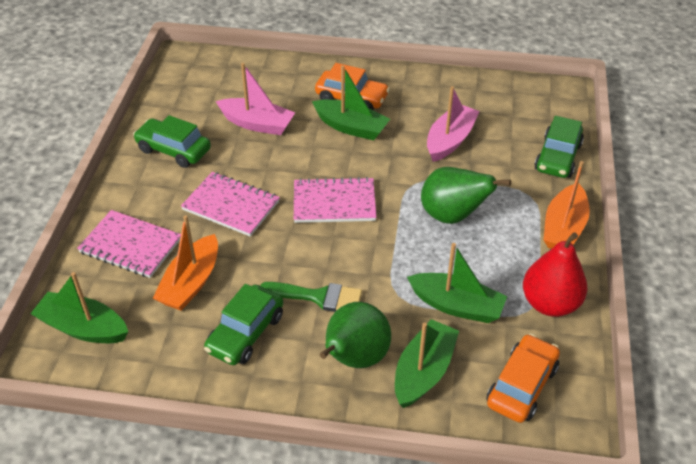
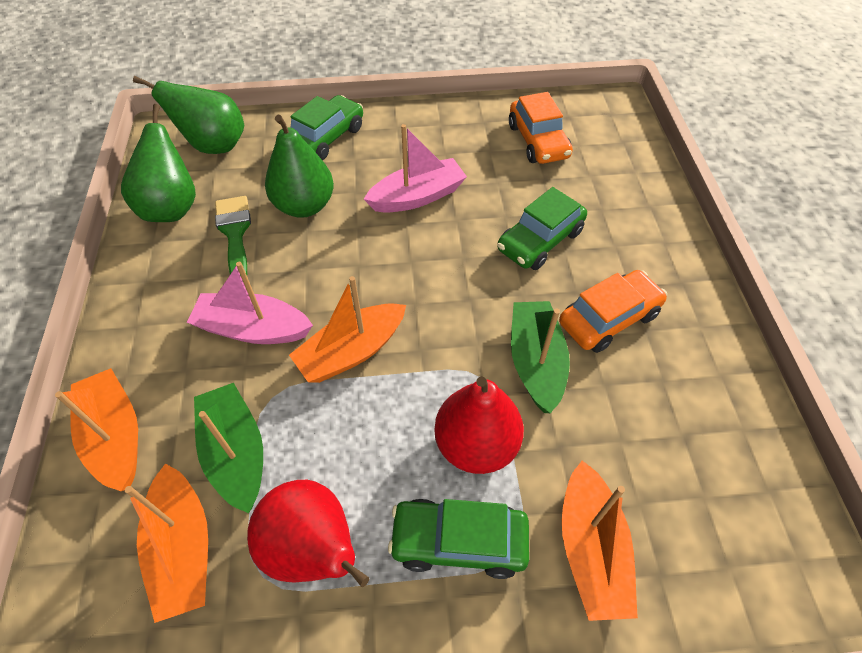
green boat: 4 -> 2
green pear: 2 -> 3
orange boat: 2 -> 4
pink notebook: 3 -> 0
red pear: 1 -> 2

